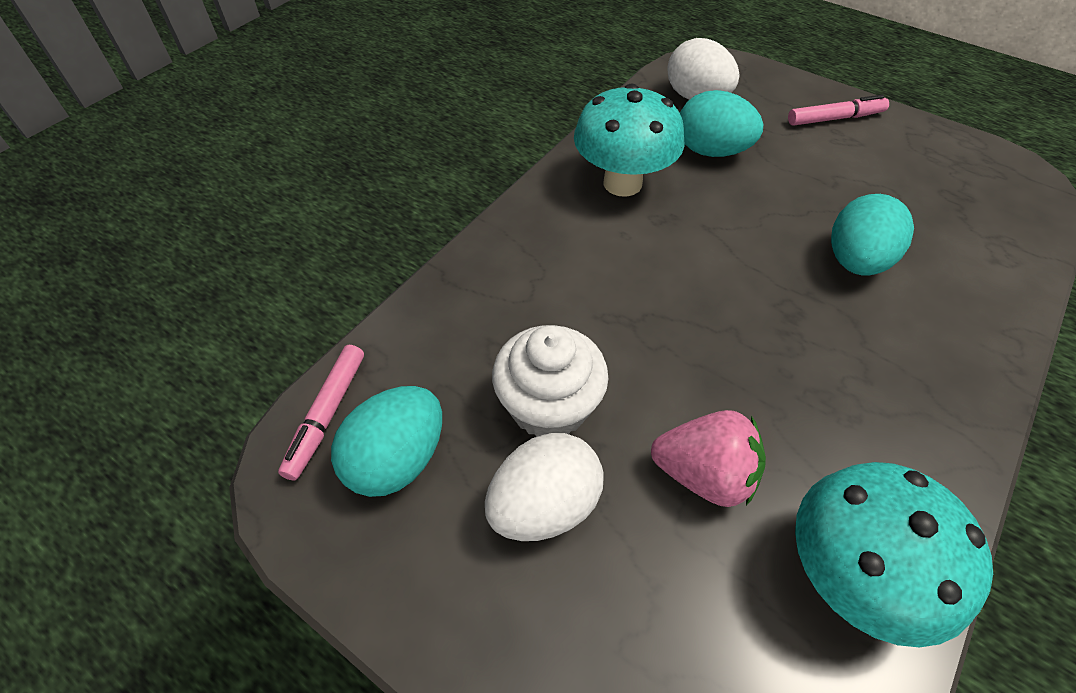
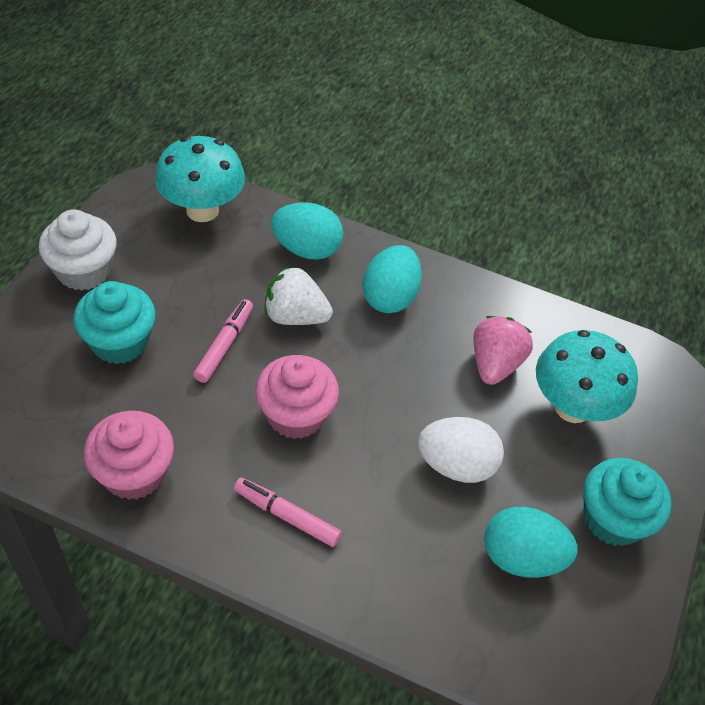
pink cupcake: 0 -> 2
turquoise cupcake: 0 -> 2
white egg: 2 -> 1
white strawberry: 0 -> 1

